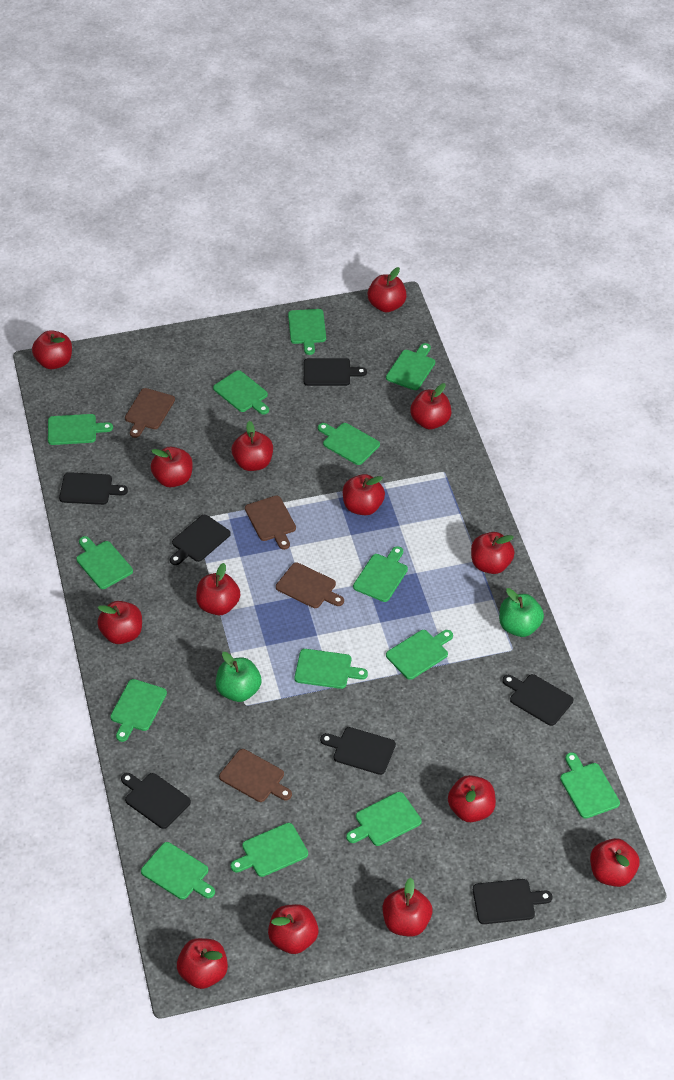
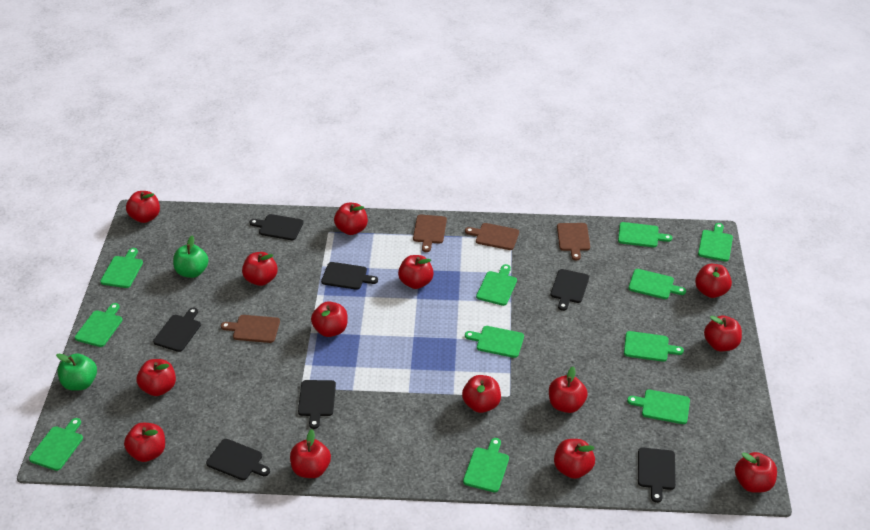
green cutting board: 14 -> 11

